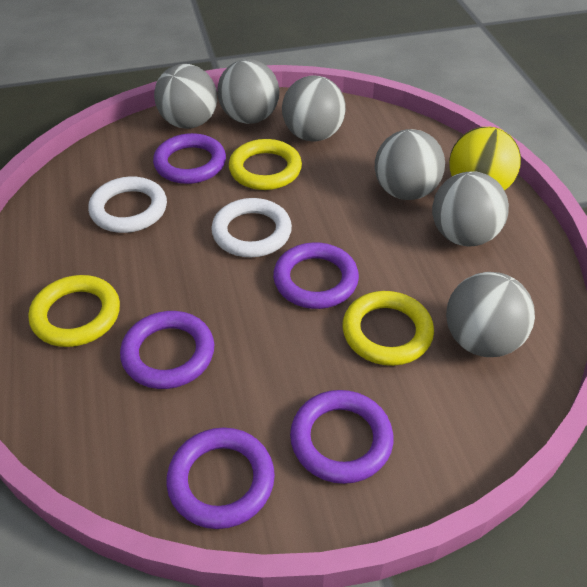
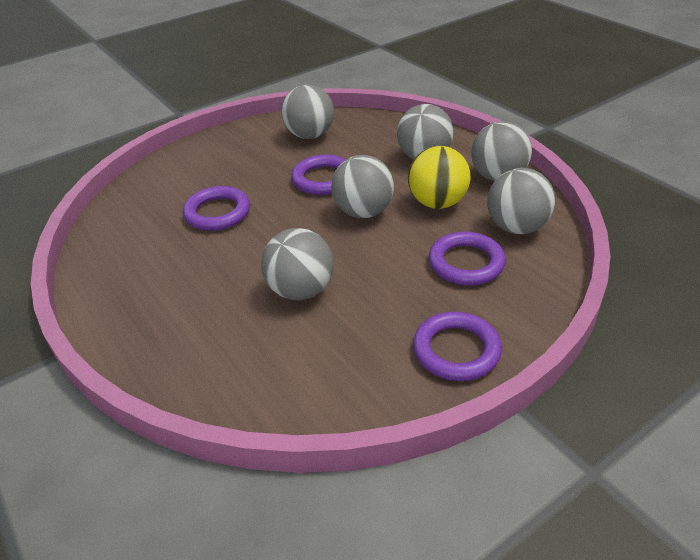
purple ring: 5 -> 4
white ring: 2 -> 0
yellow ring: 3 -> 0

